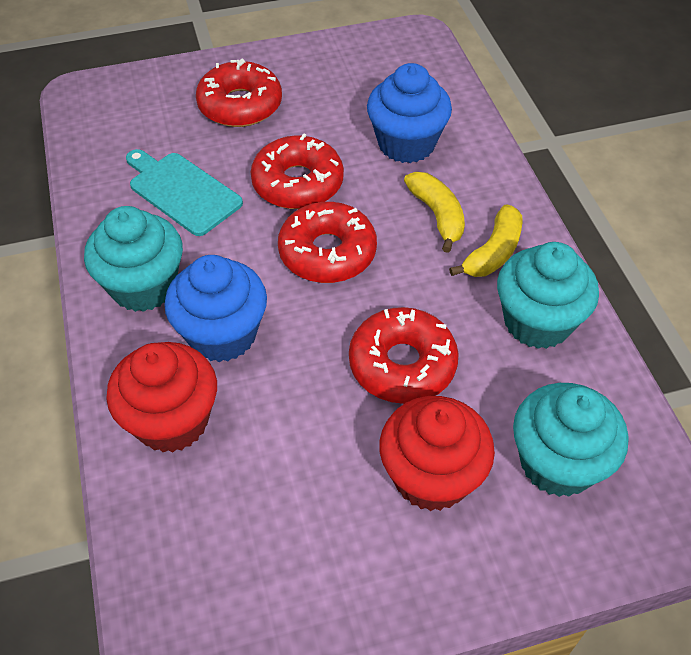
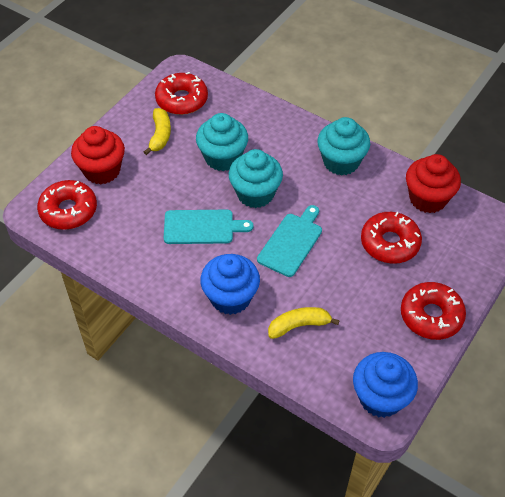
turquoise cutting board: 1 -> 2

